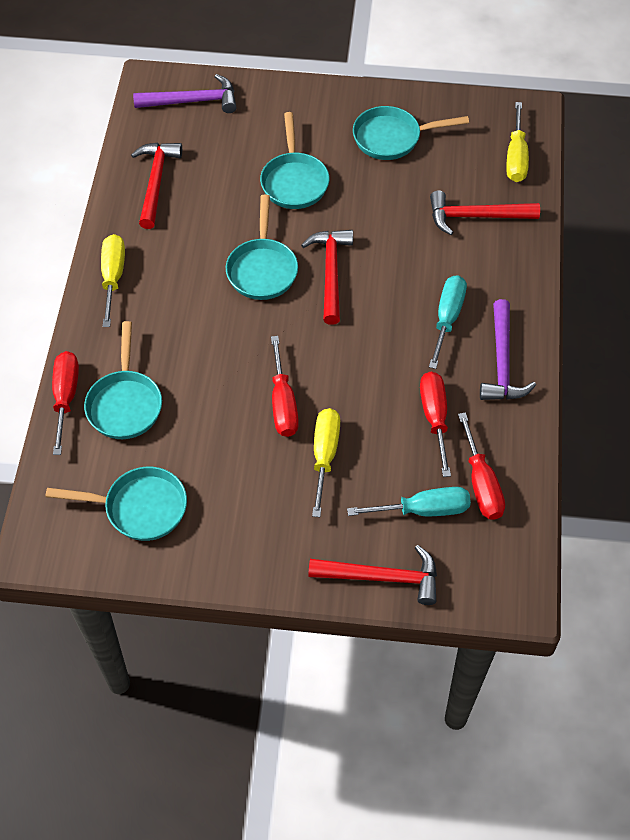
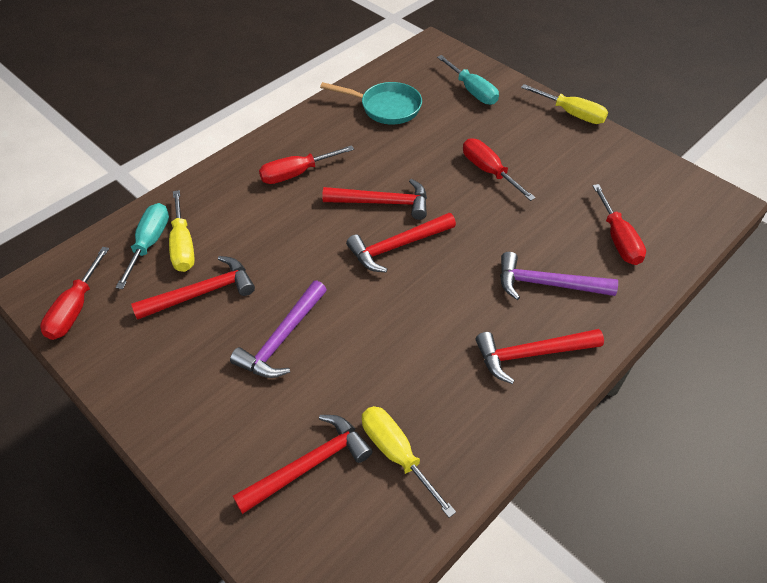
red hammer: 4 -> 5
turquoise pan: 5 -> 1

